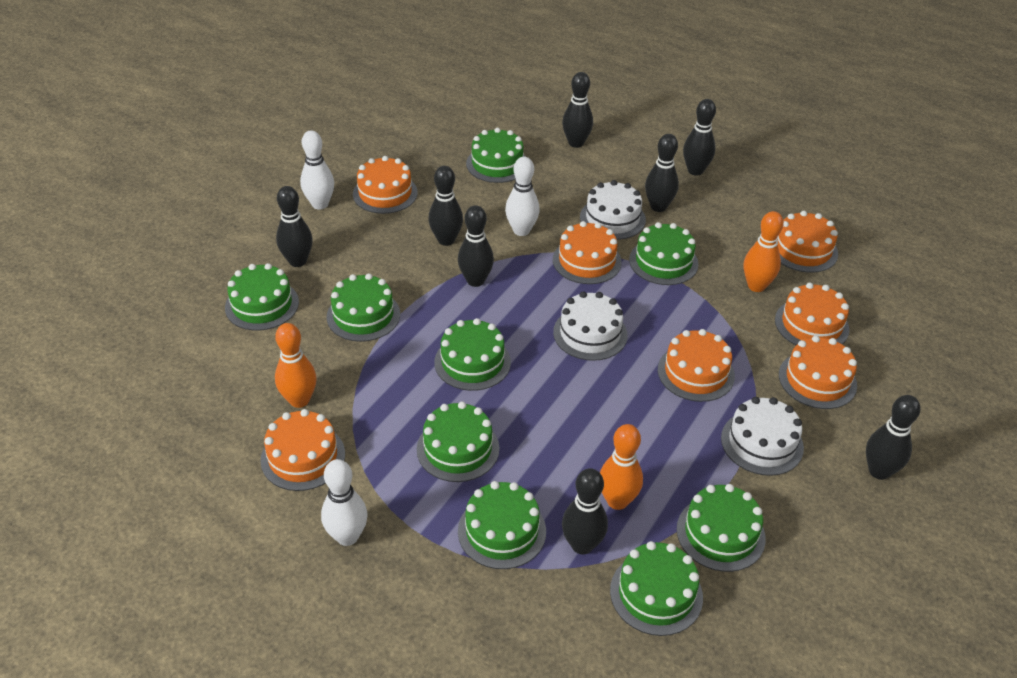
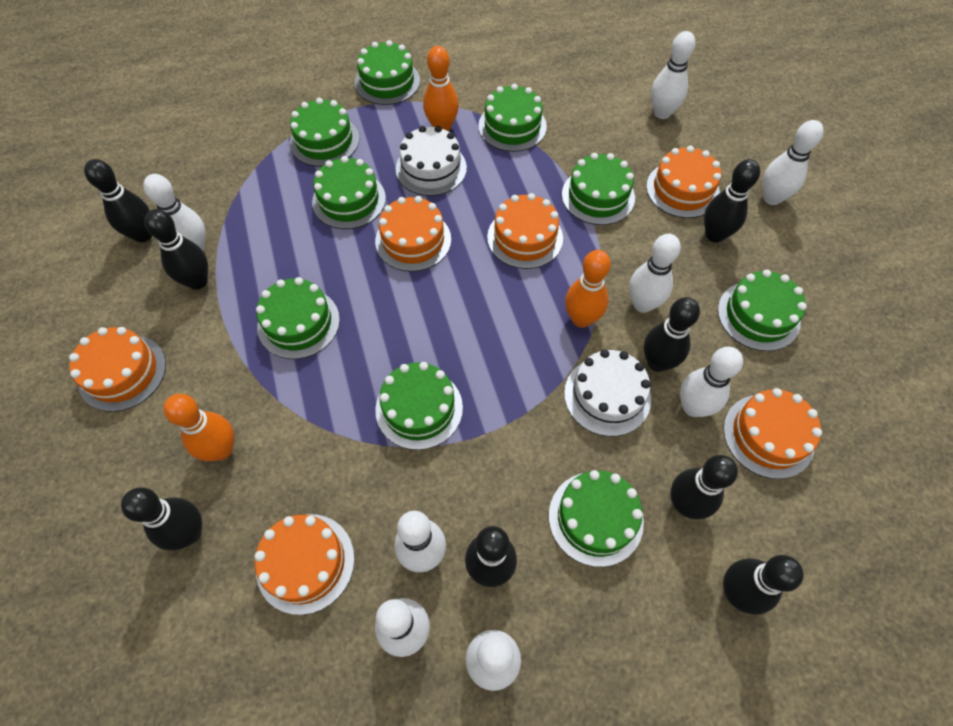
orange cake: 7 -> 6
white bowling pin: 3 -> 8
white cake: 3 -> 2

